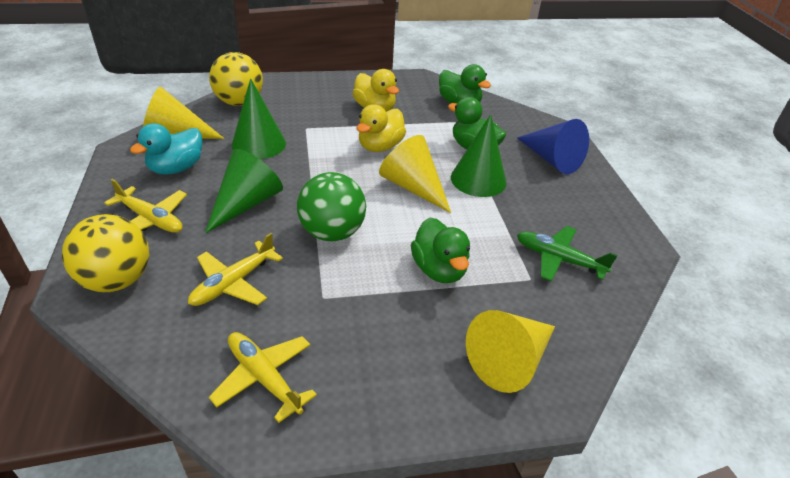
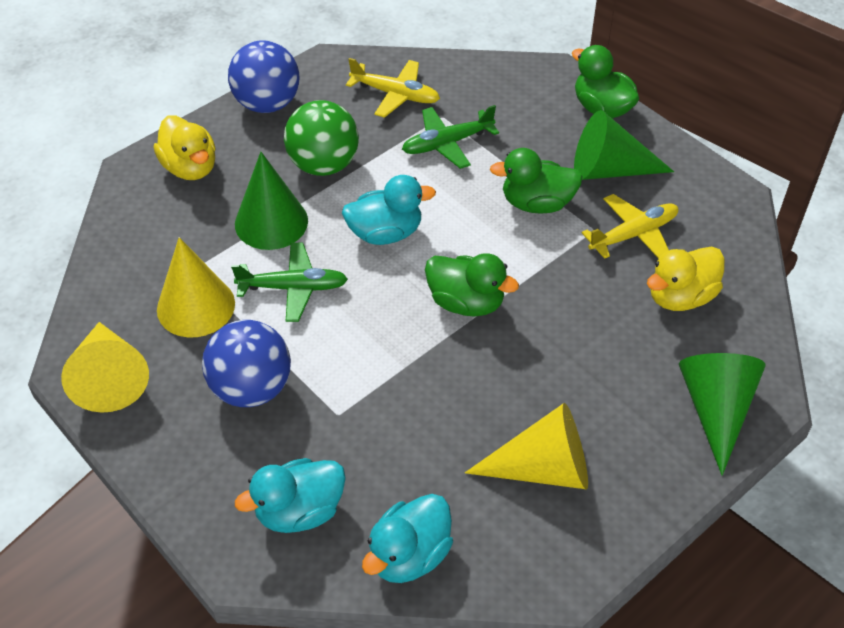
blue ball: 0 -> 2
blue cone: 1 -> 0
green plane: 1 -> 2
turquoise duck: 1 -> 3
yellow ball: 2 -> 0
yellow plane: 3 -> 2

